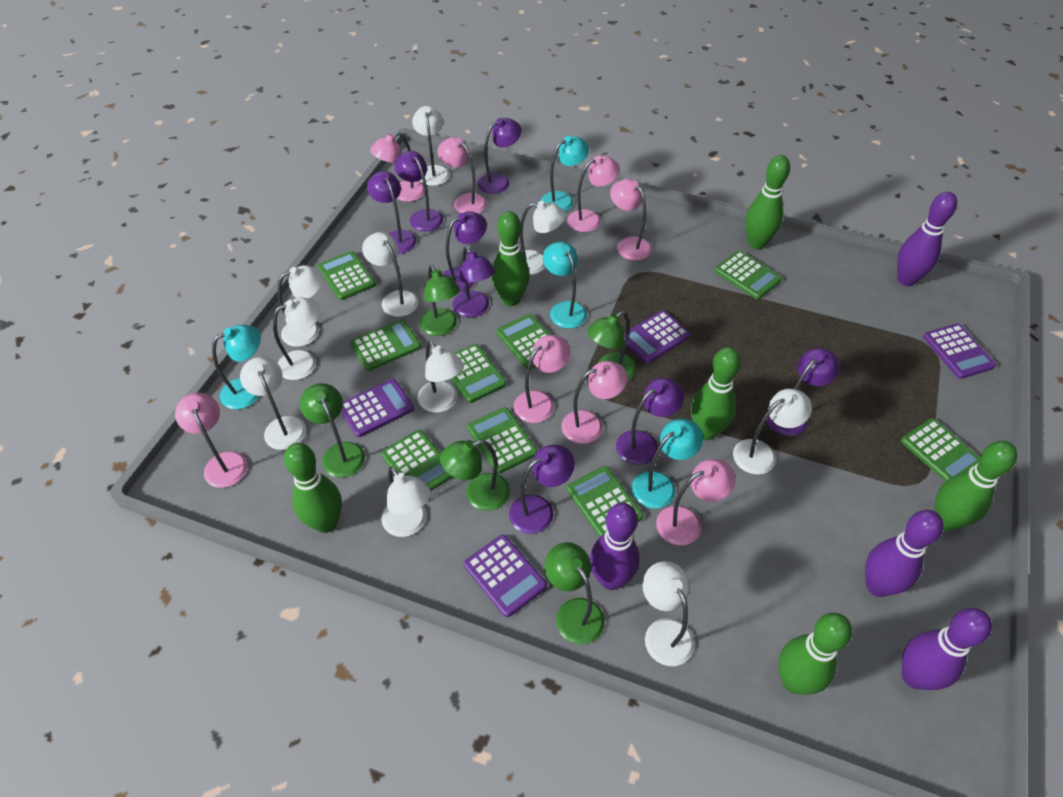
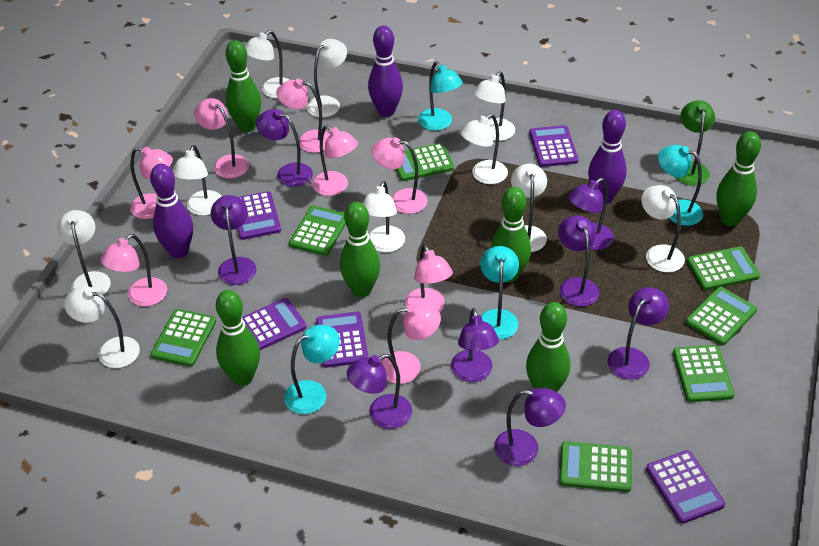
green calculator: 9 -> 7
green lamp: 5 -> 1
purple bowling pin: 4 -> 3
purple calculator: 4 -> 5

